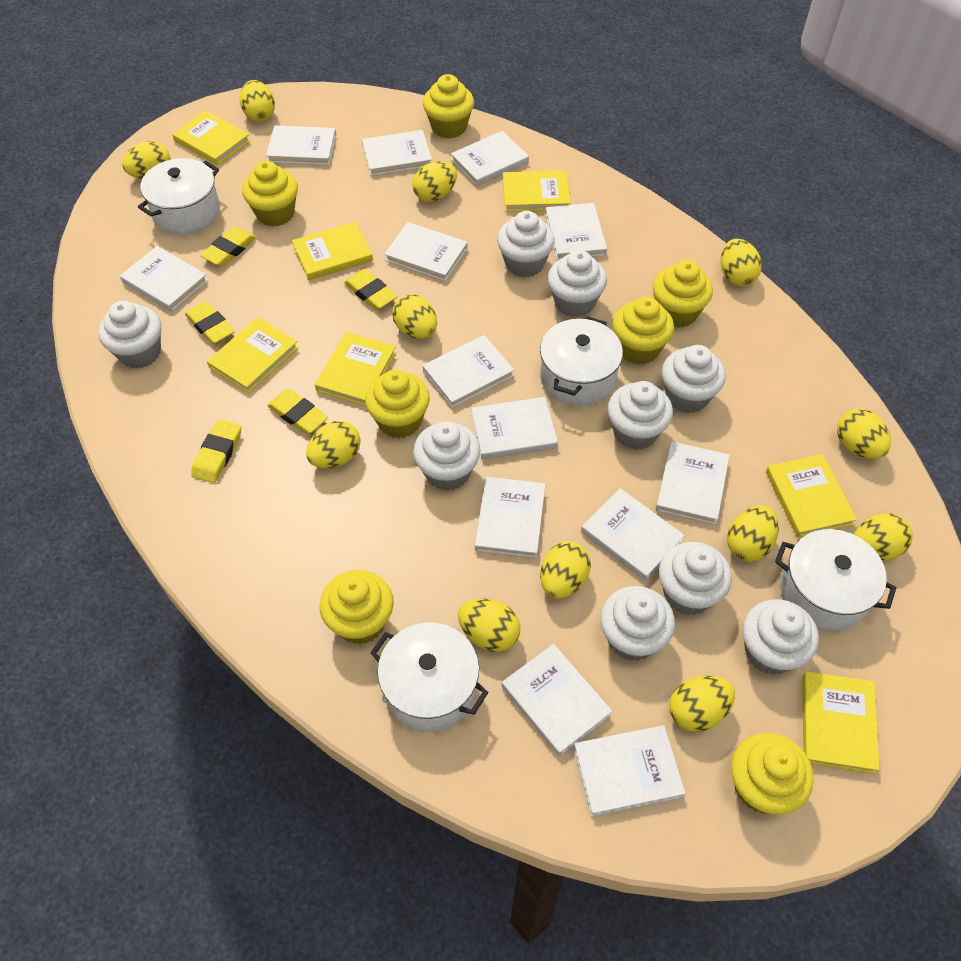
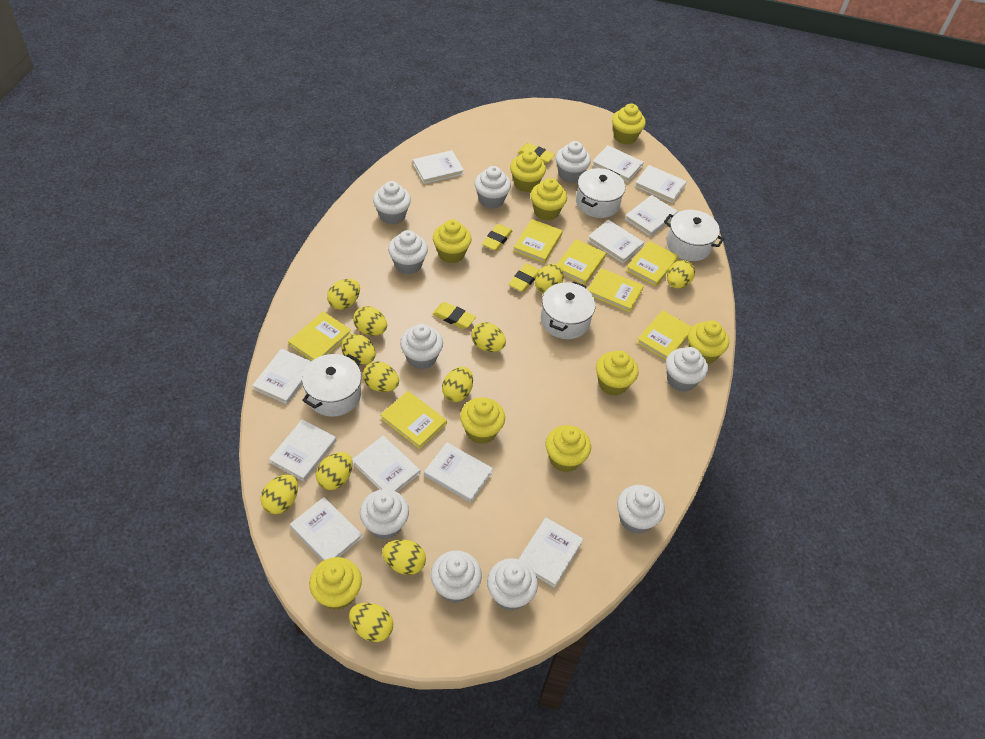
white book: 13 -> 11
white cupcake: 9 -> 10
yellow cupcake: 7 -> 9
yellow eraser: 5 -> 4

